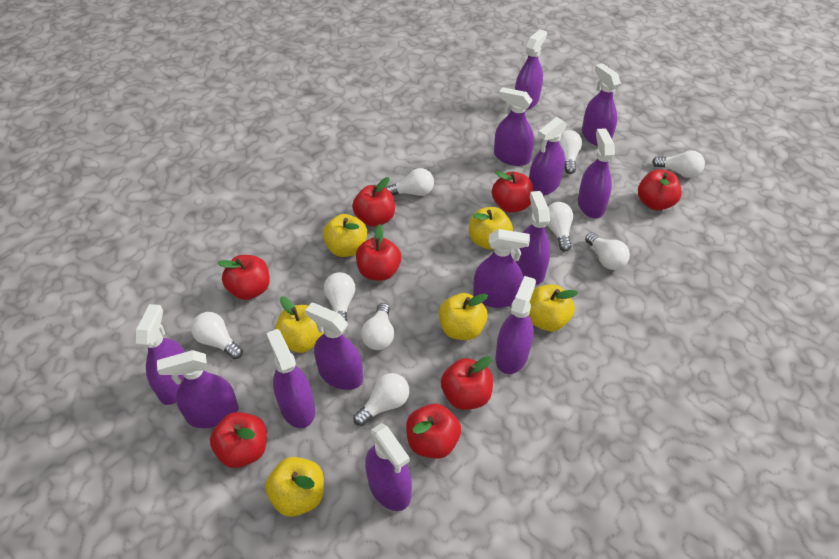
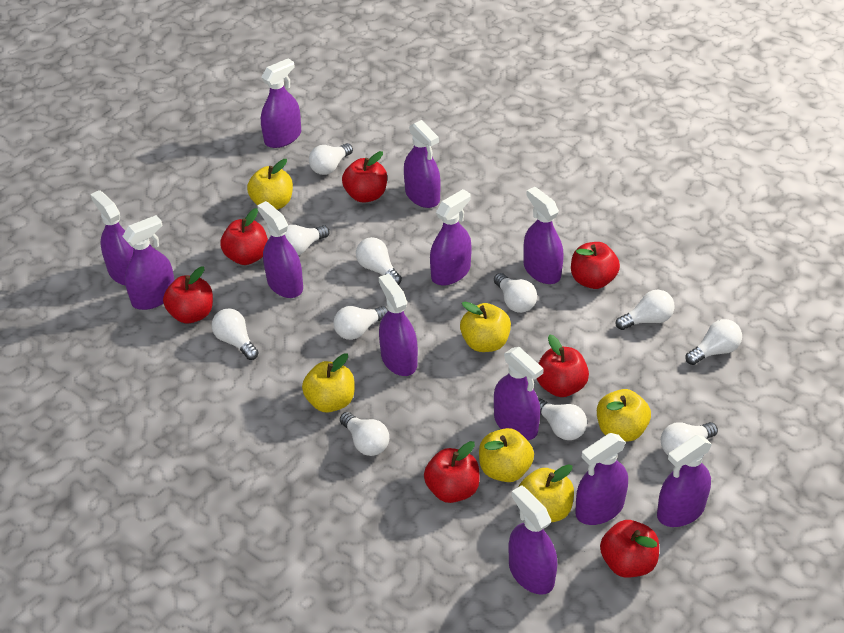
purple spray bottle: 13 -> 12
red apple: 8 -> 7
white light bulb: 9 -> 11

